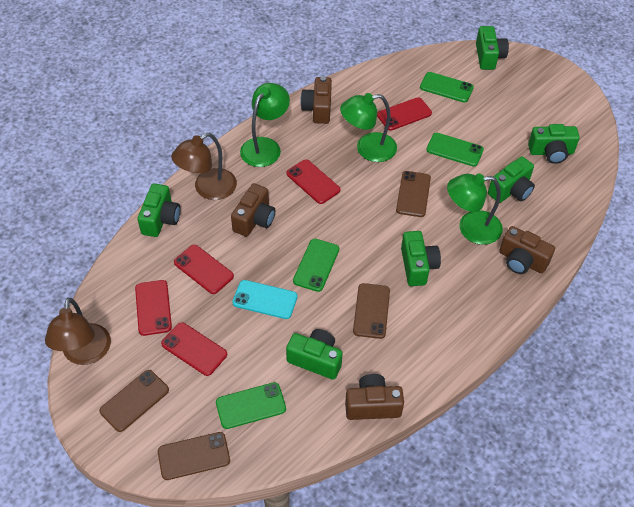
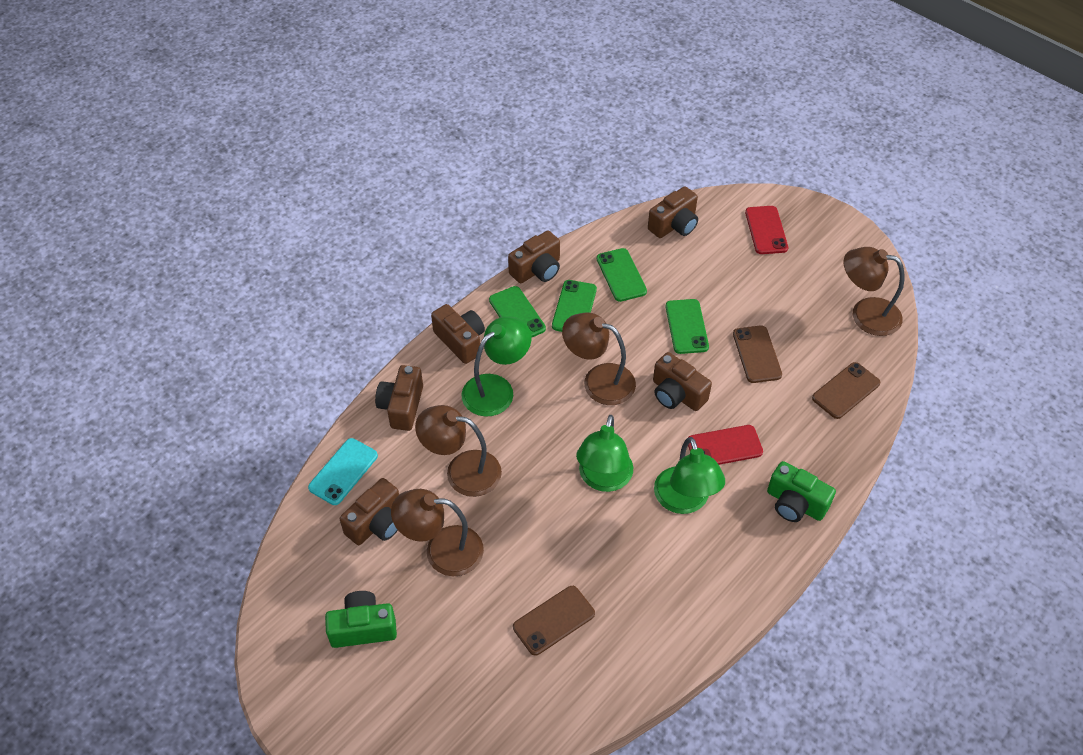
brown camera: 4 -> 6
brown lamp: 2 -> 4
brown phone: 4 -> 3
green camera: 6 -> 2
red phone: 5 -> 2

